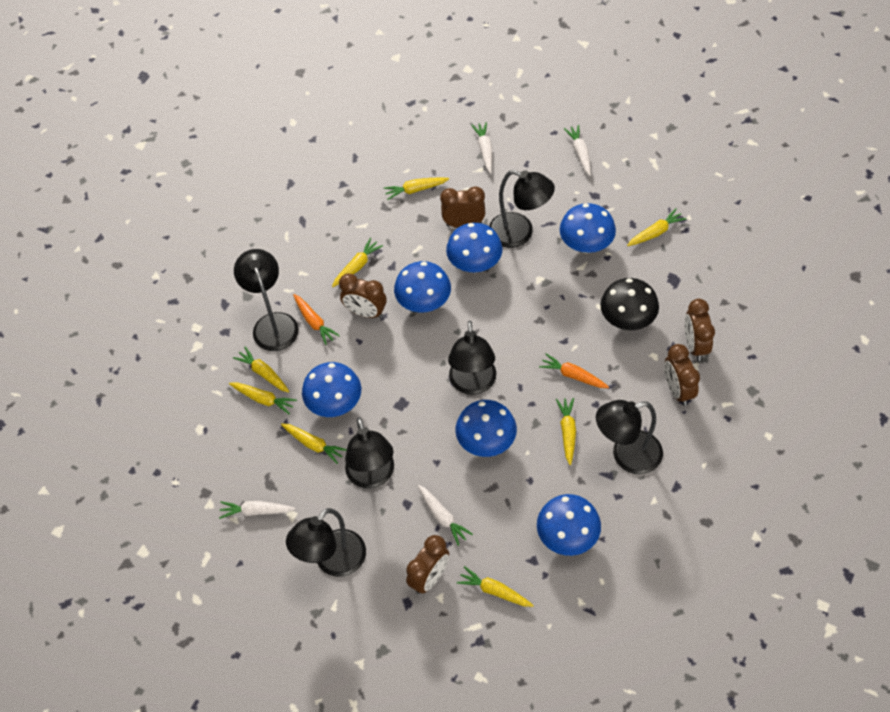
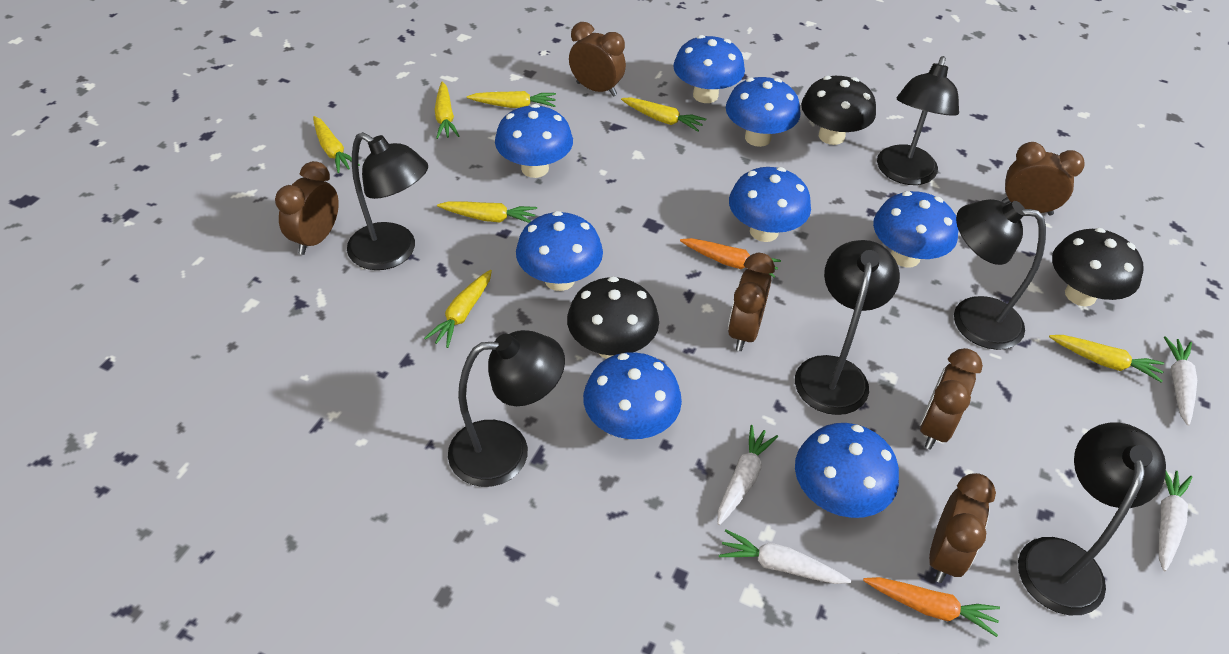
black mushroom: 1 -> 3
blue mushroom: 6 -> 8
brown clock: 5 -> 6
yellow carrot: 8 -> 7

